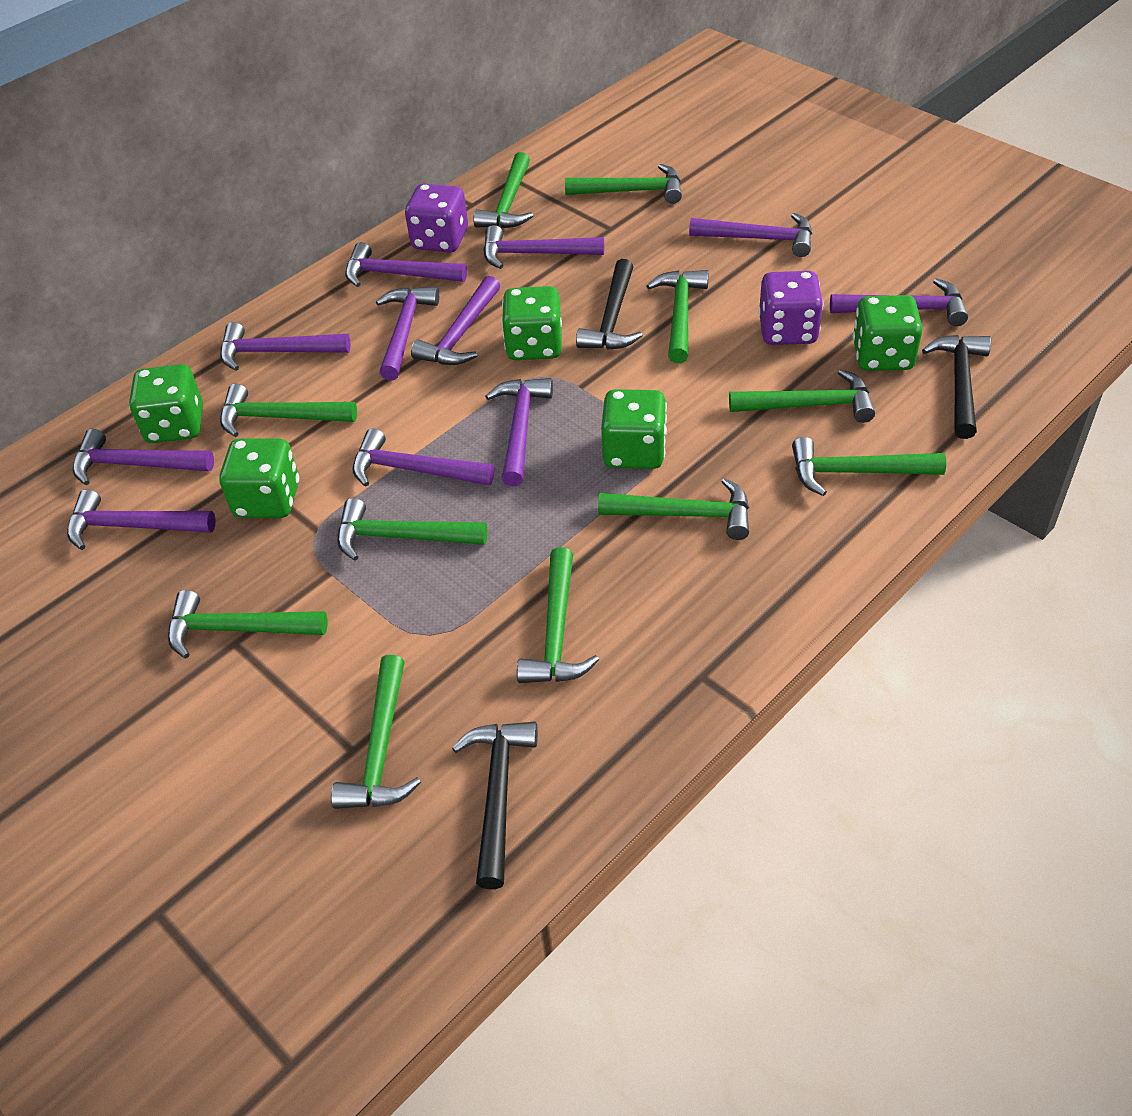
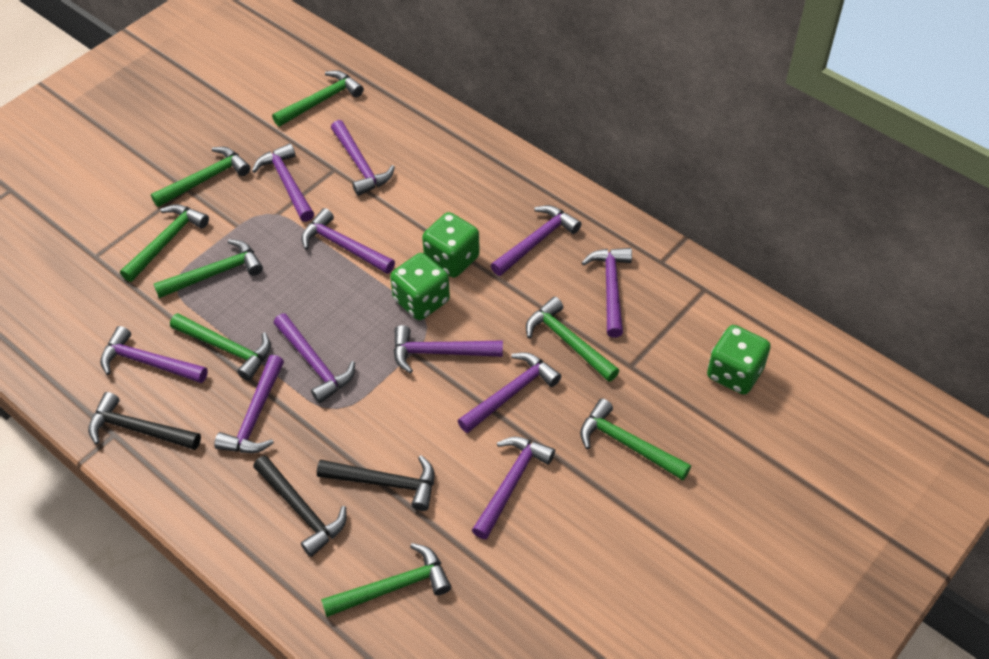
green dice: 5 -> 3
green hammer: 11 -> 8
purple dice: 2 -> 0

